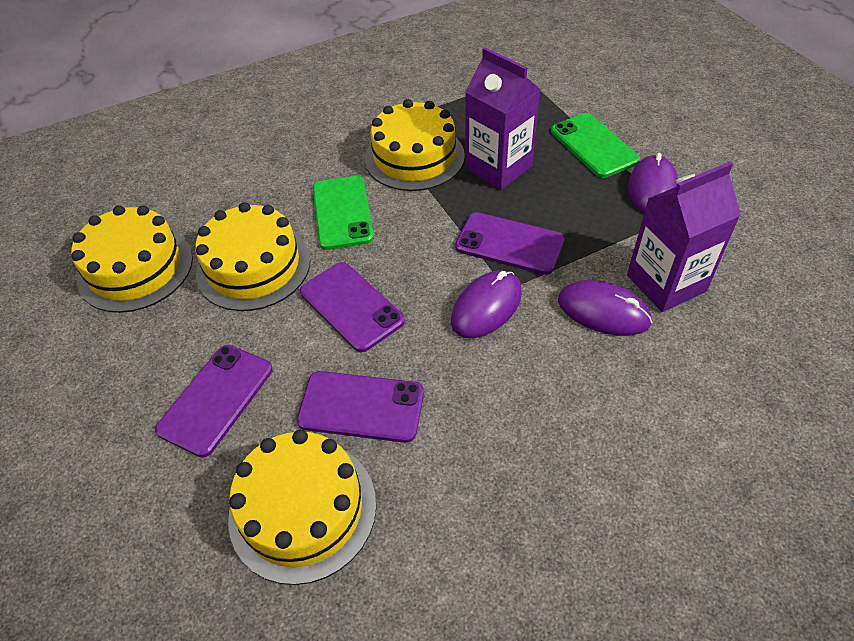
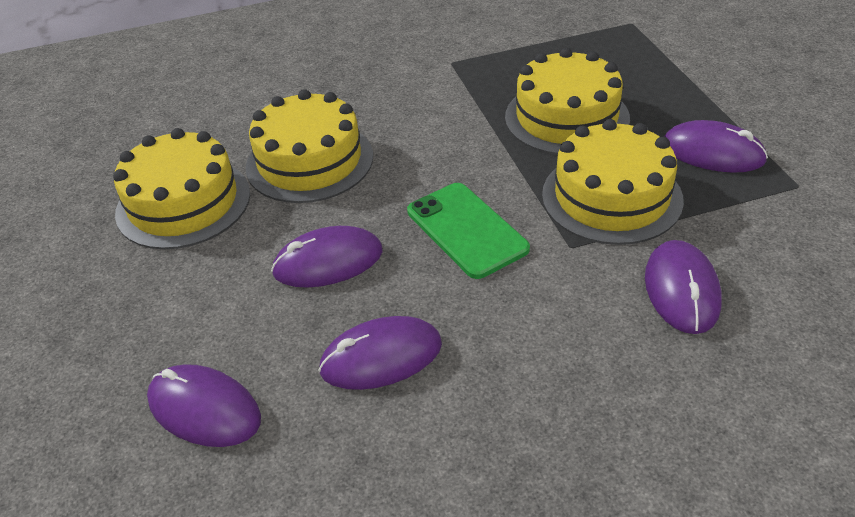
green phone: 2 -> 1
purple carton: 2 -> 0
purple mouse: 3 -> 5
purple phone: 4 -> 0

